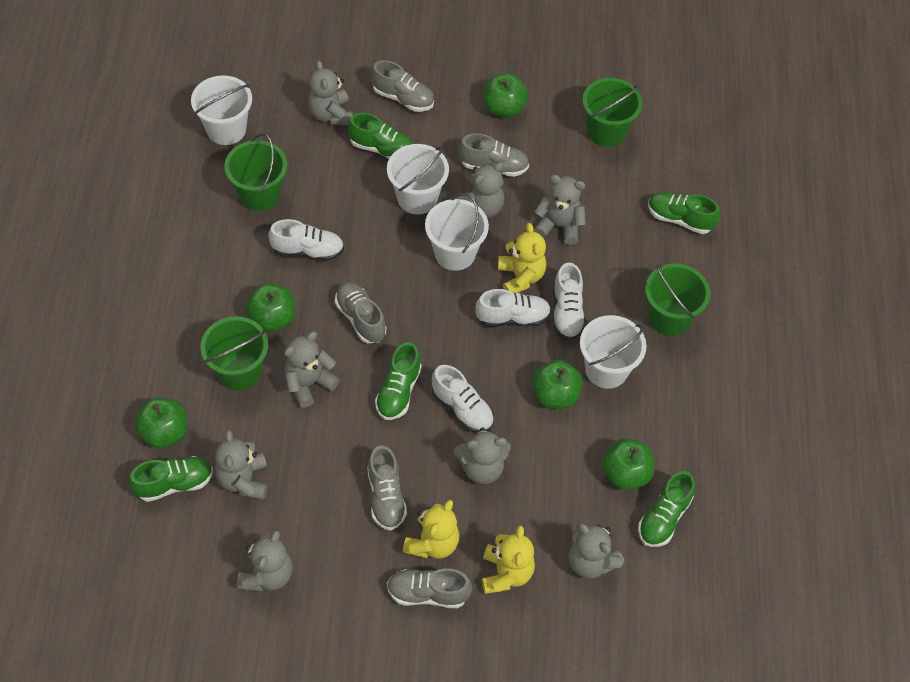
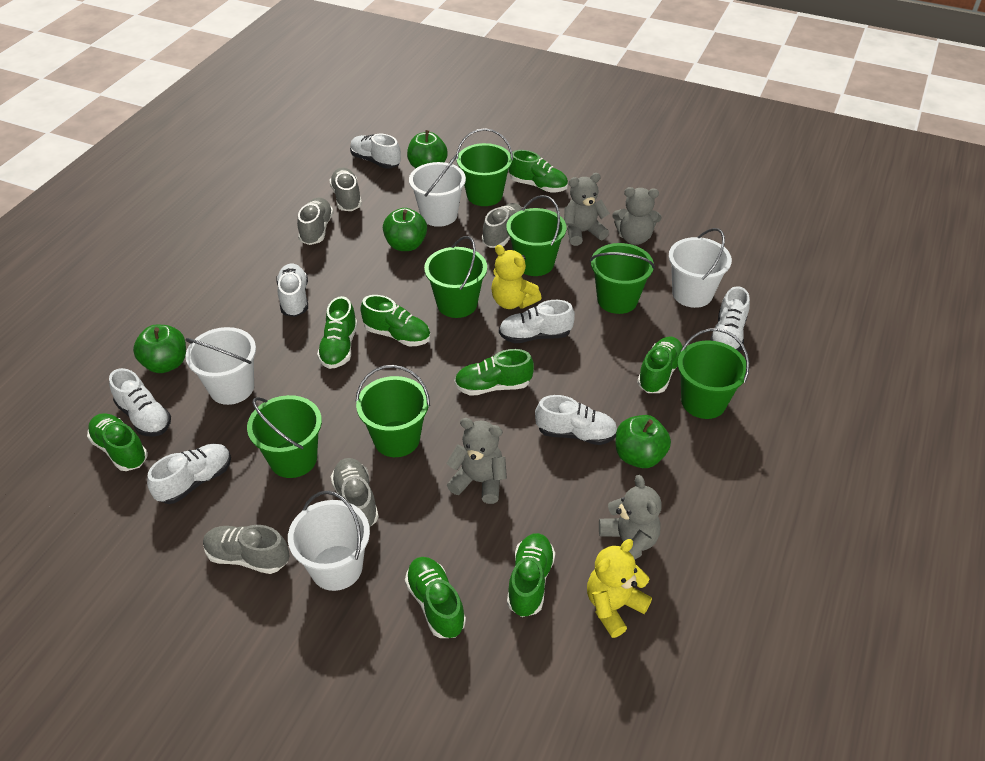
green apple: 5 -> 4
green bucket: 4 -> 7
green shoe: 5 -> 8
grey teddy bear: 8 -> 4
white shoe: 4 -> 7
yellow teddy bear: 3 -> 2

